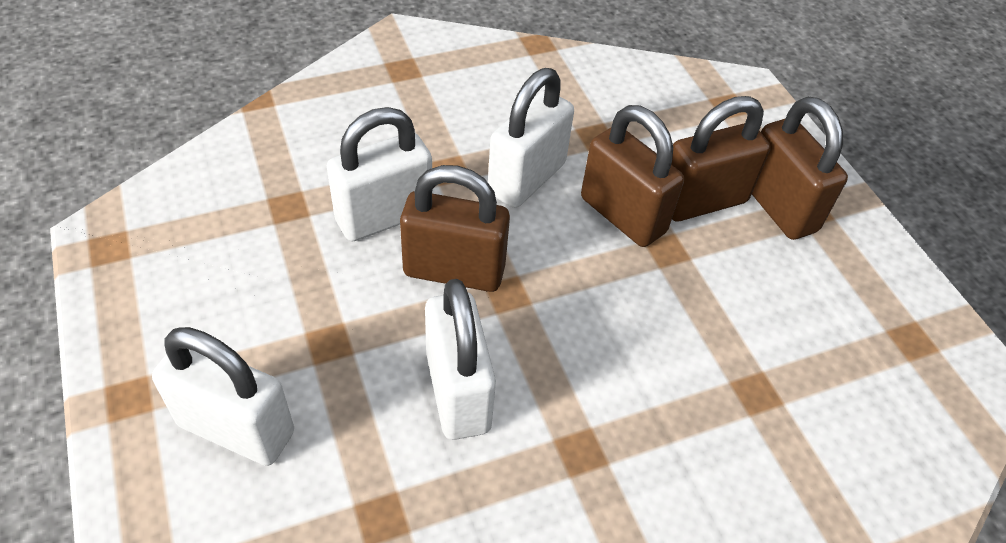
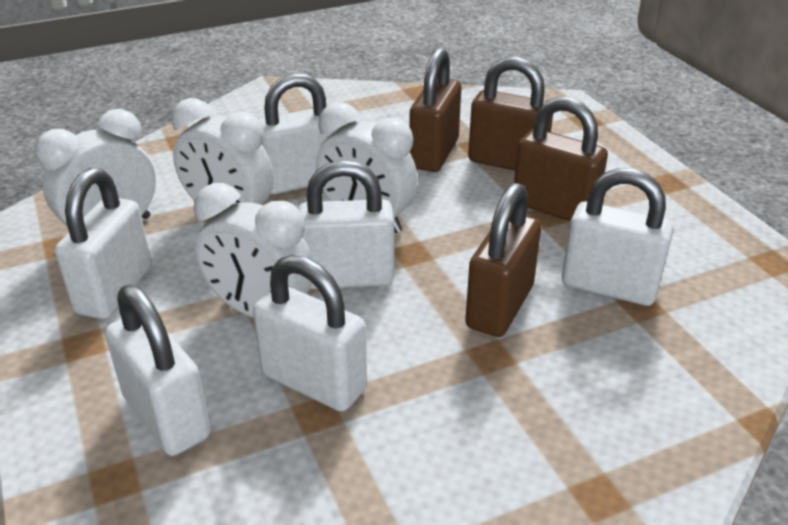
white clock: 0 -> 4
white padlock: 4 -> 6

